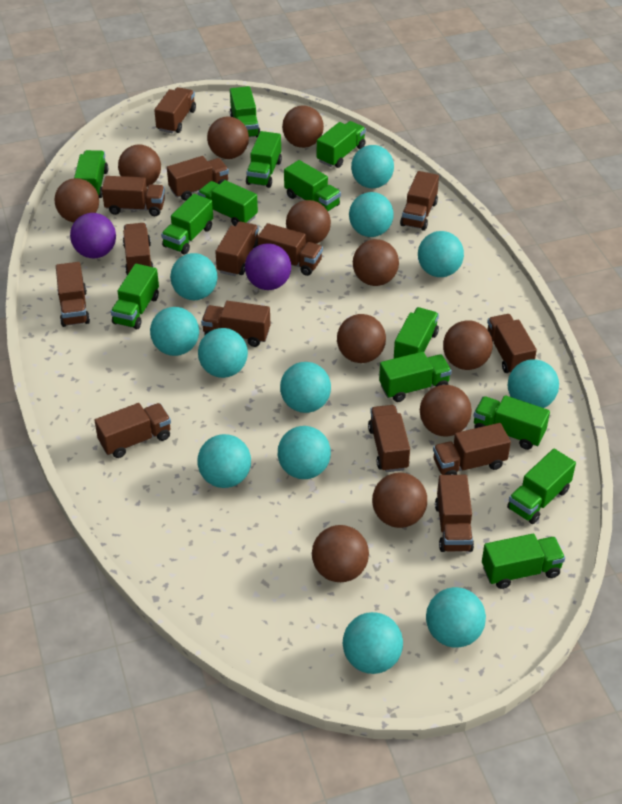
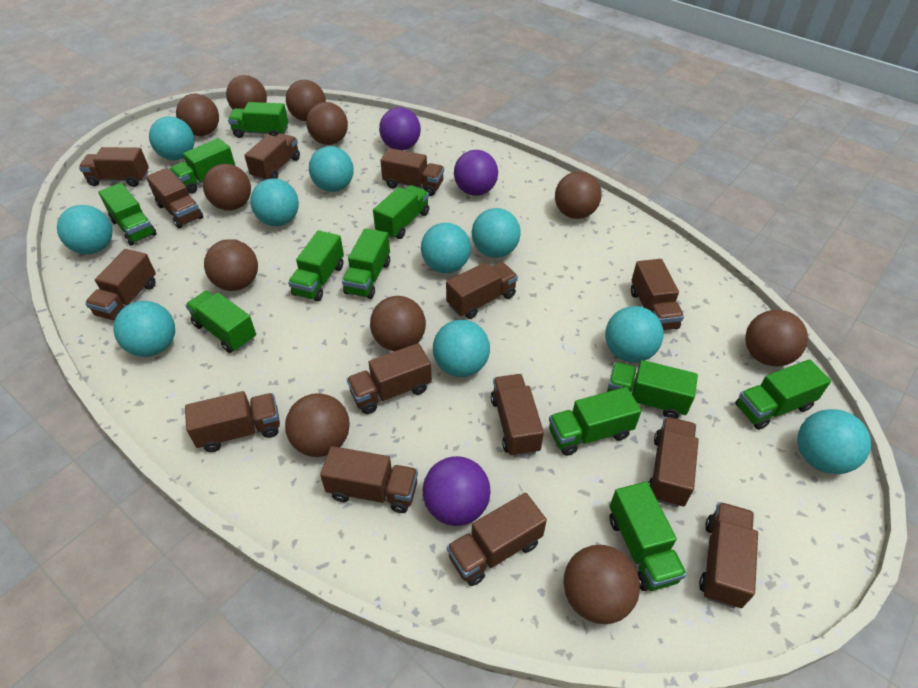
green truck: 13 -> 11
purple ball: 2 -> 3
turquoise ball: 12 -> 10

